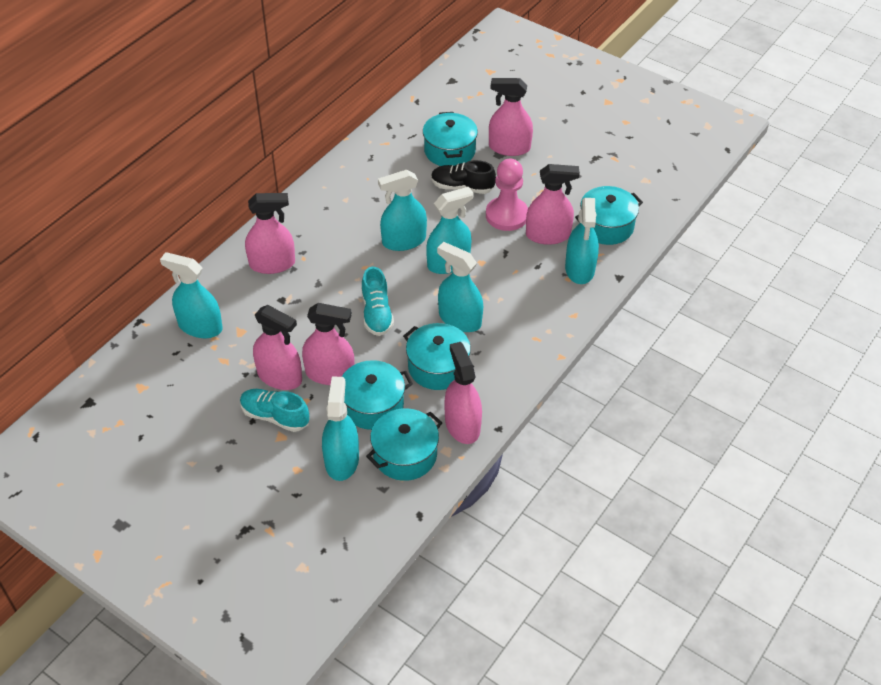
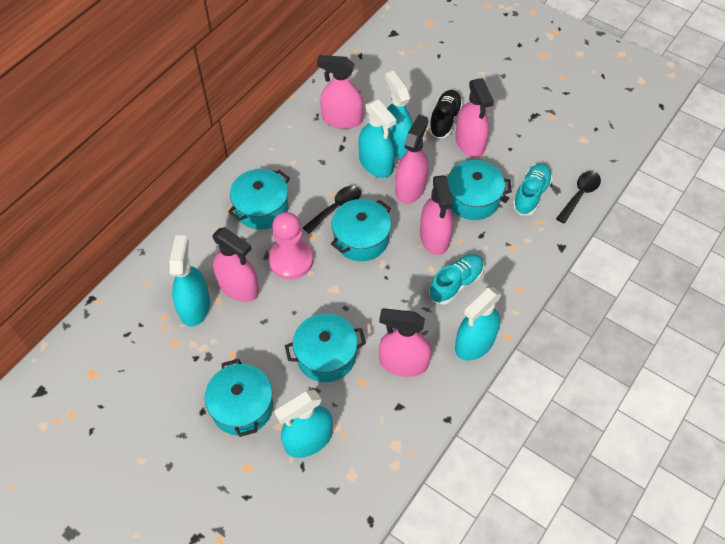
black spoon: 0 -> 2
turquoise spray bottle: 6 -> 5

